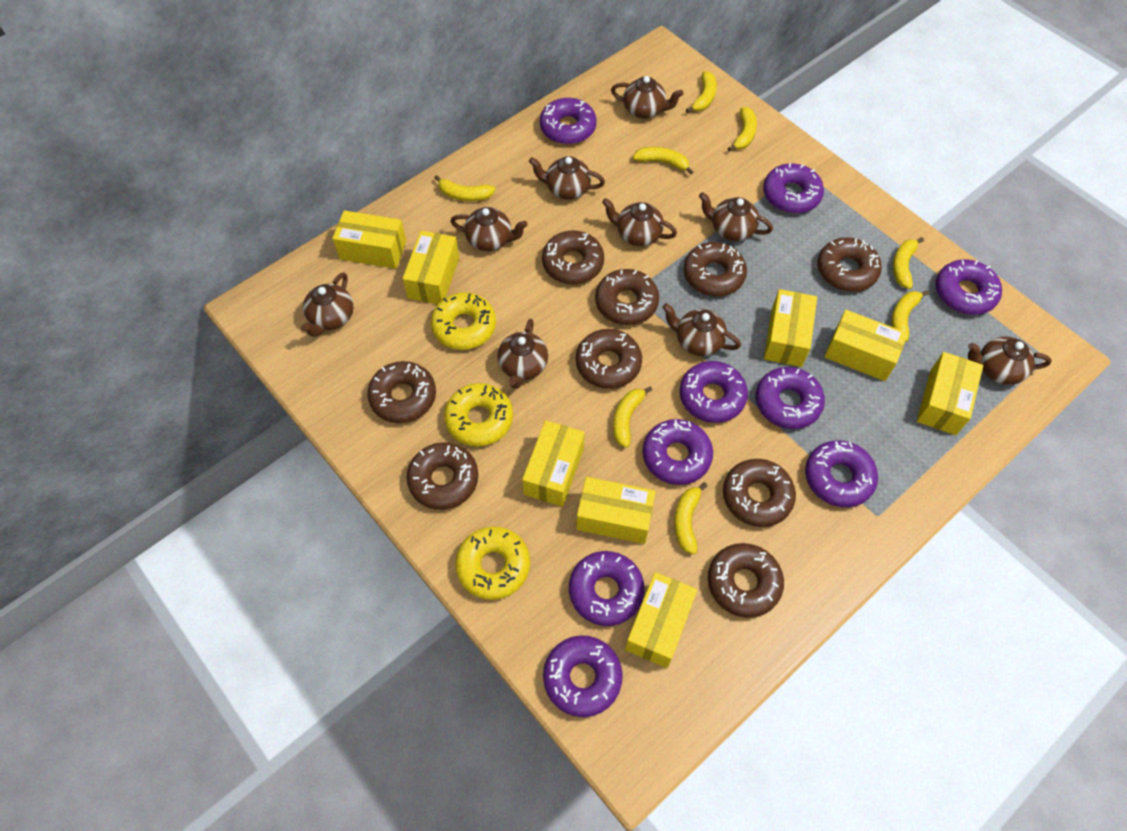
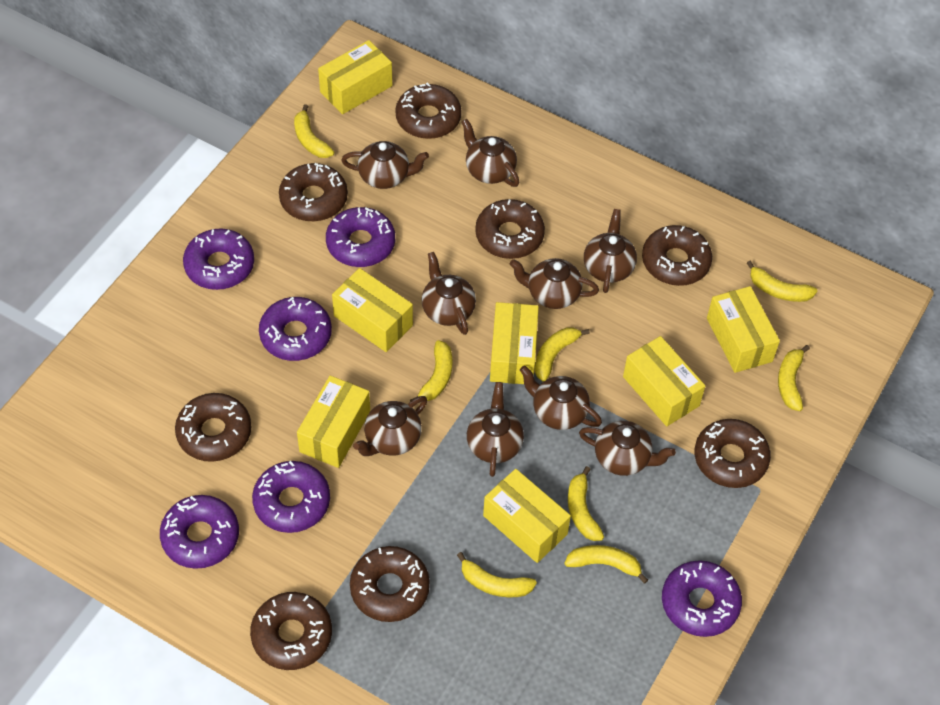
brown donut: 9 -> 8
purple donut: 9 -> 6
yellow box: 8 -> 7
yellow donut: 3 -> 0

